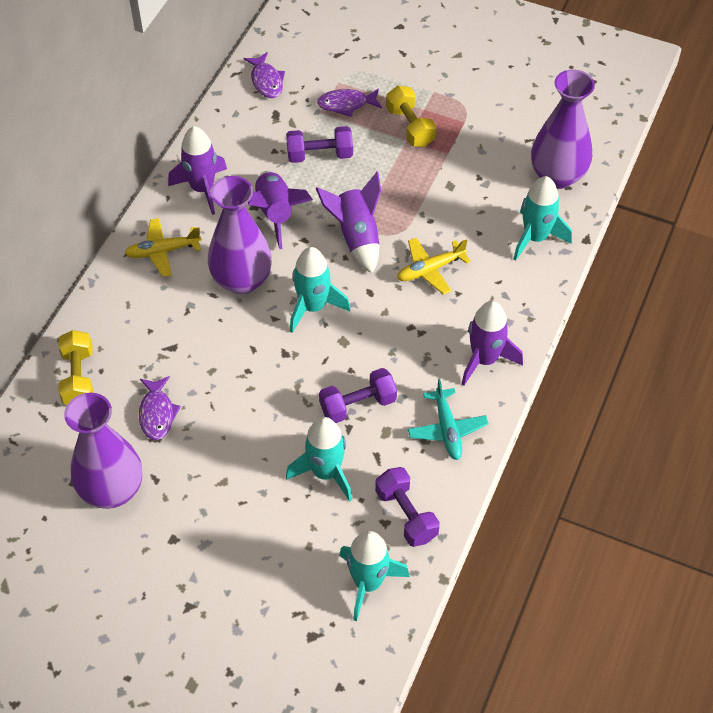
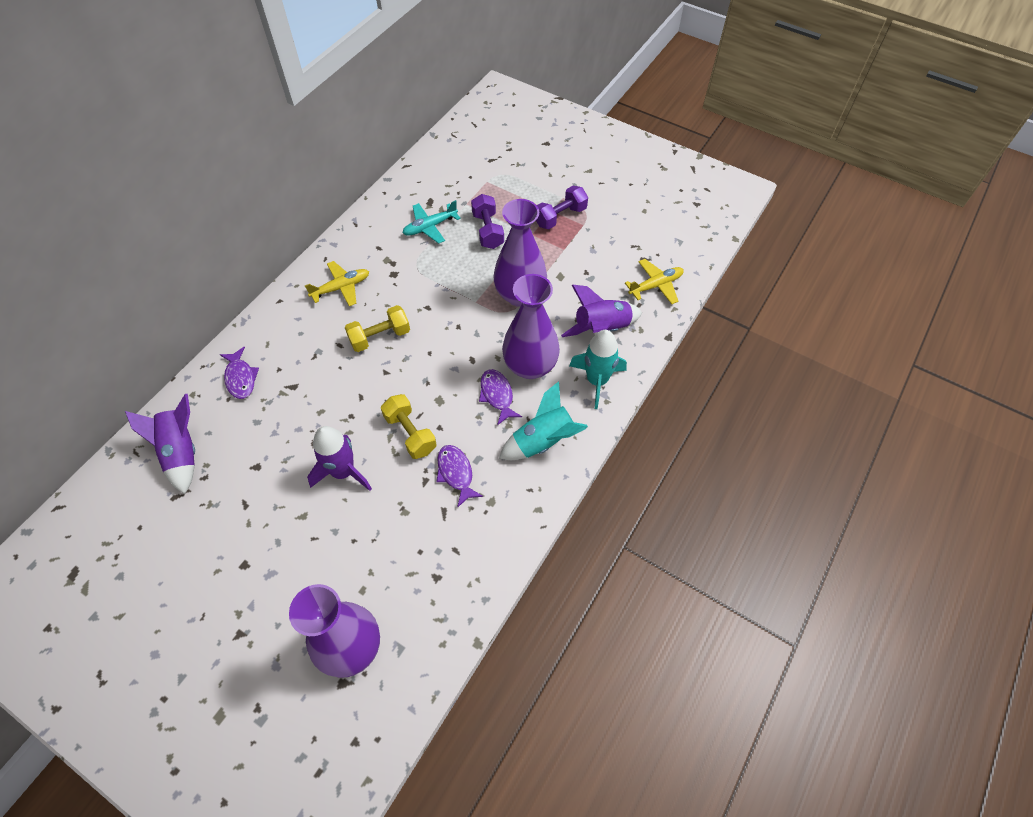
purple dumbbell: 3 -> 2
purple rocket: 4 -> 3
turquoise rocket: 4 -> 2

